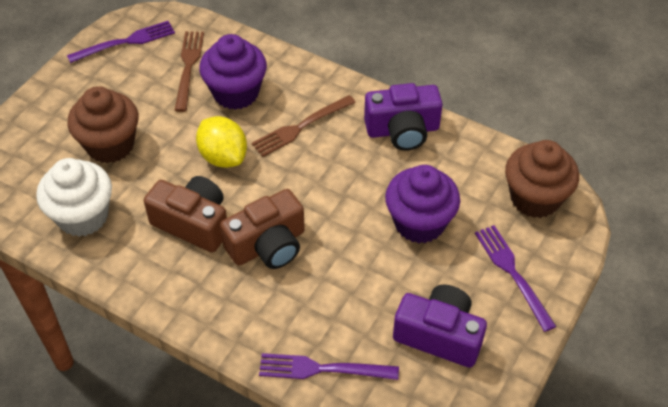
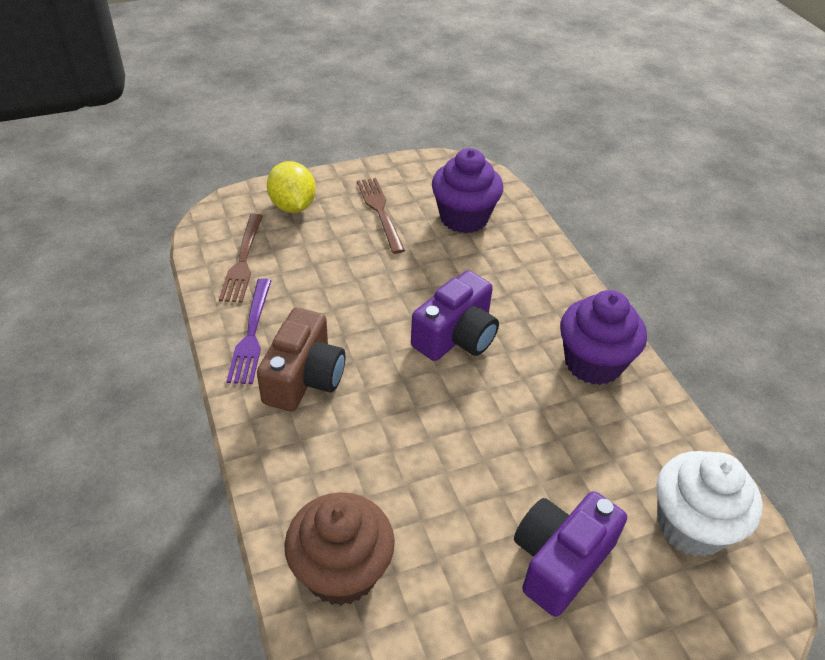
brown camera: 2 -> 1
brown cupcake: 2 -> 1
purple fork: 3 -> 1

